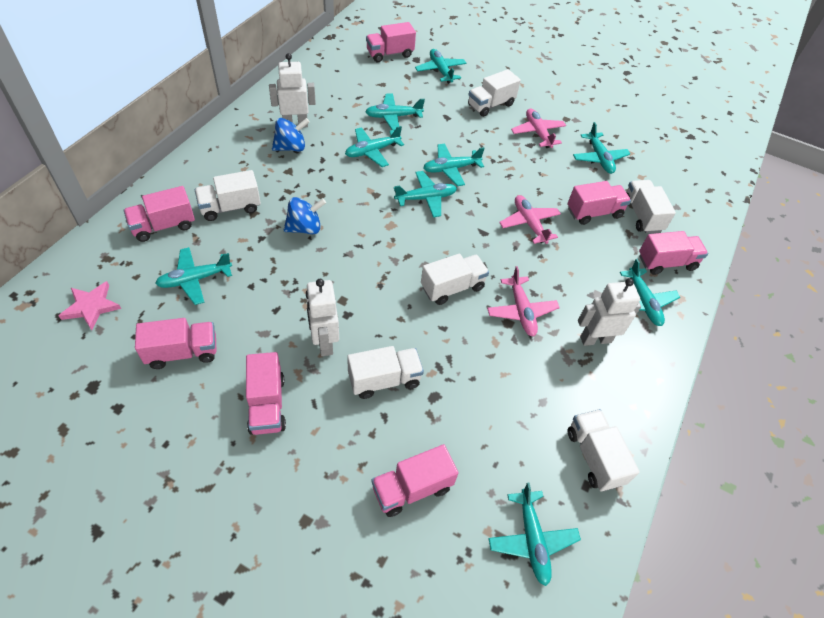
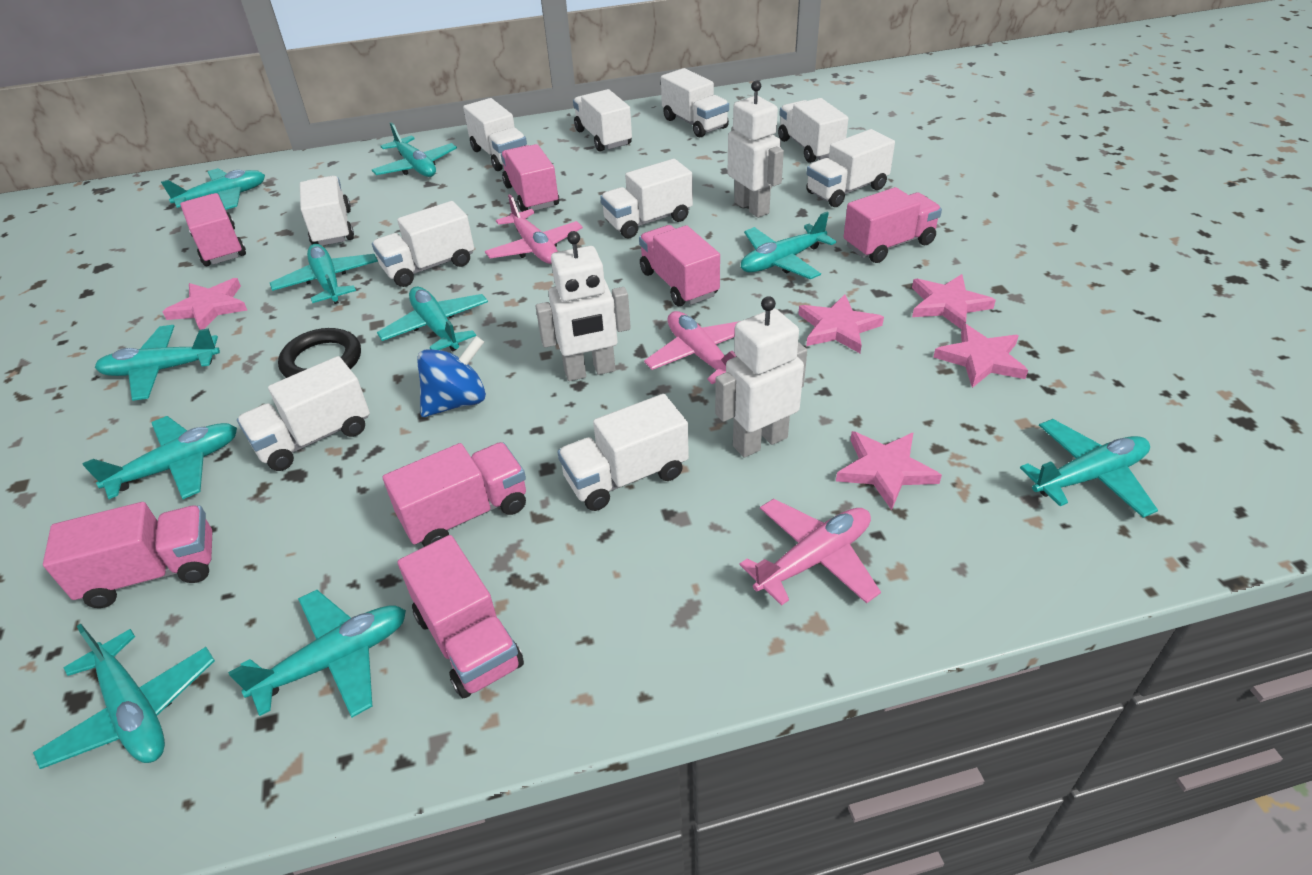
black ring: 0 -> 1
blue spinning top: 2 -> 1
pink star: 1 -> 5
turquoise plane: 9 -> 10
white truck: 6 -> 10

